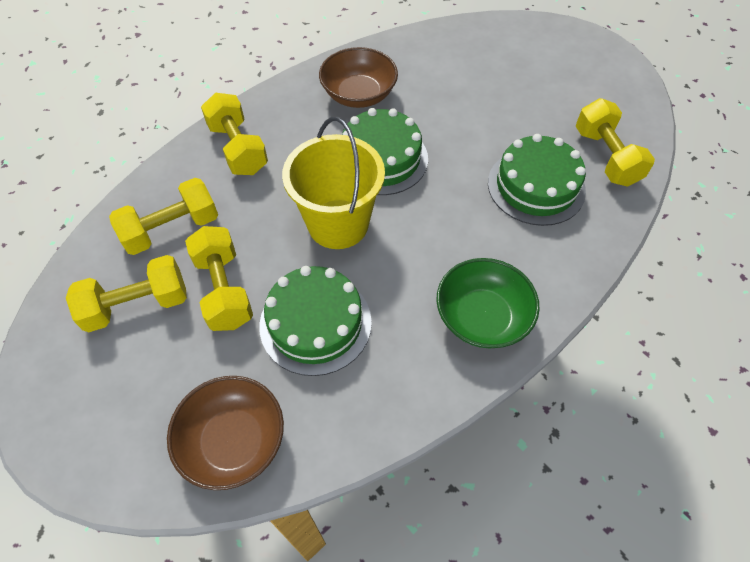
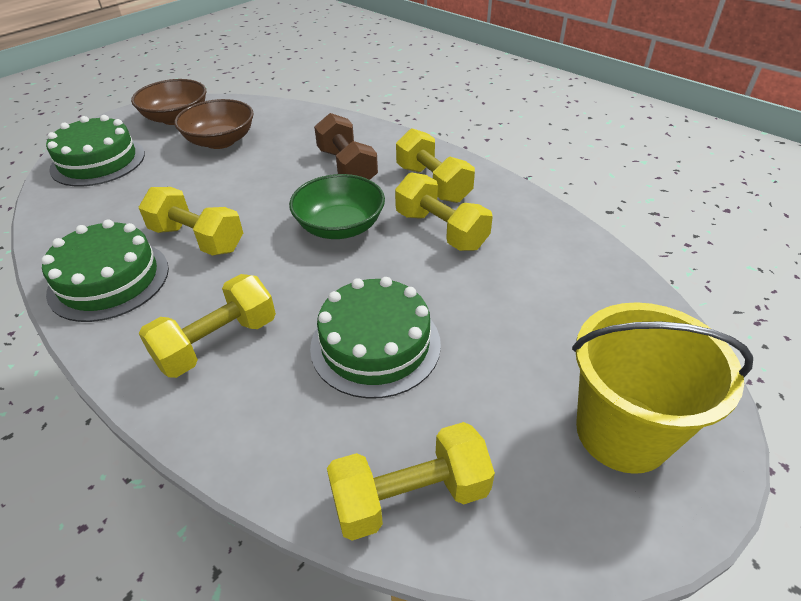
brown dumbbell: 0 -> 1

